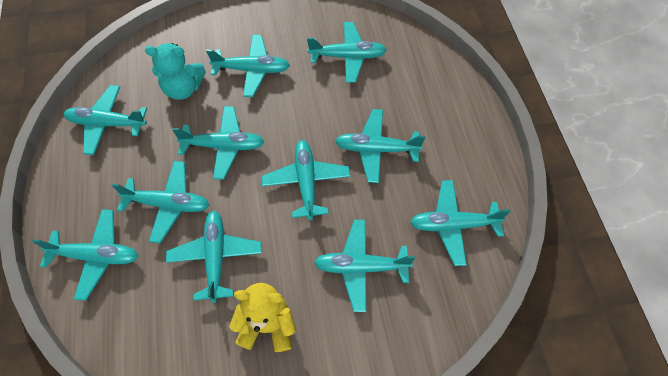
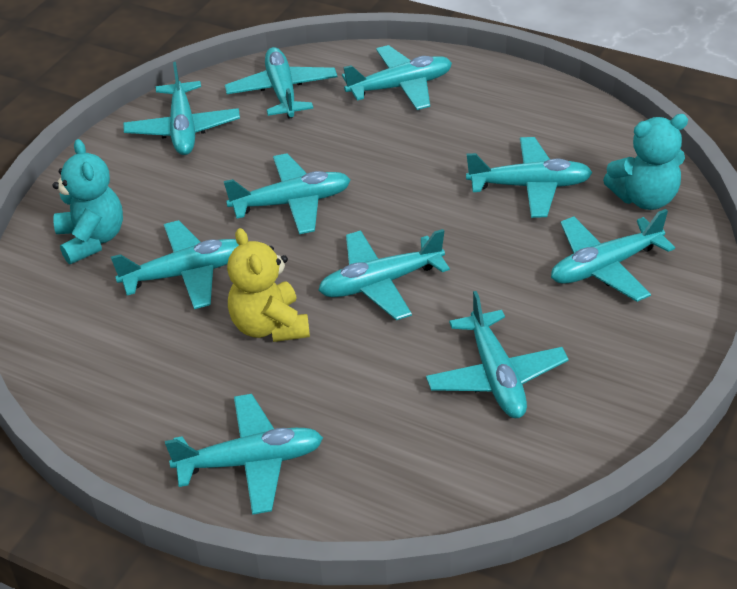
turquoise plane: 11 -> 10
turquoise teddy bear: 1 -> 2

